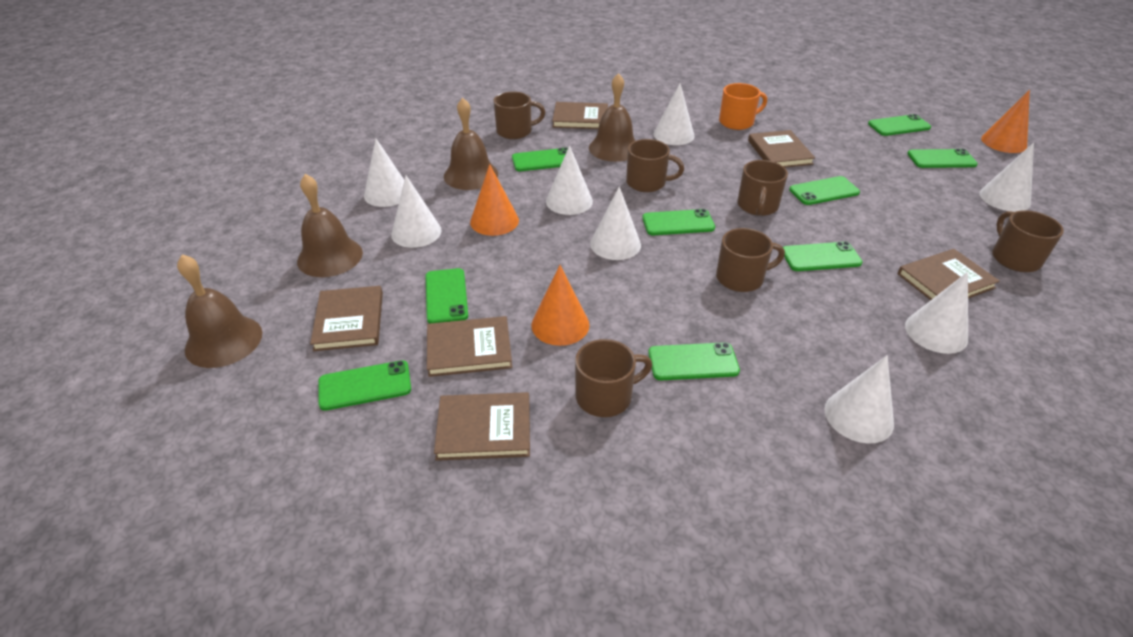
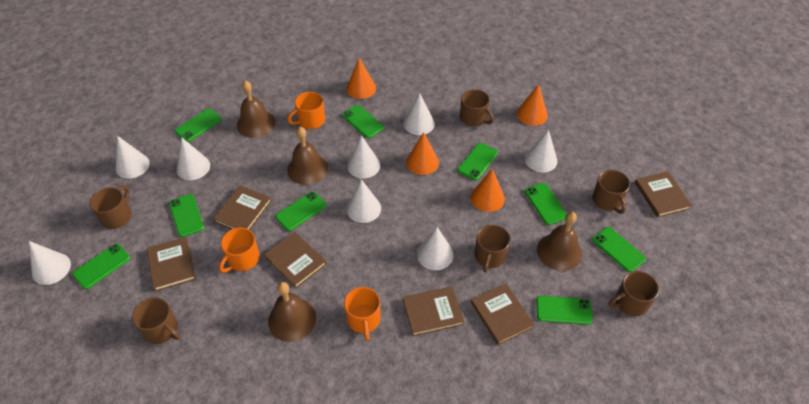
orange cone: 3 -> 4
orange mug: 1 -> 3

